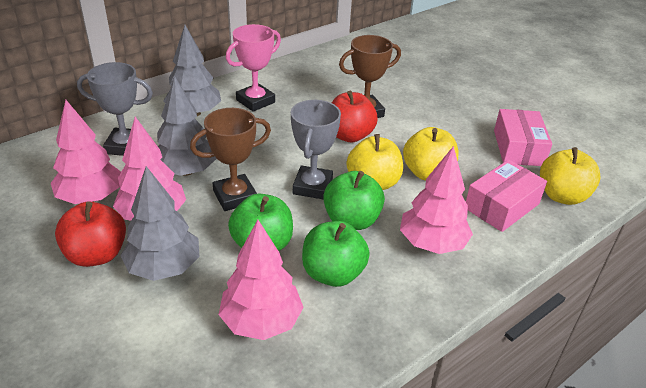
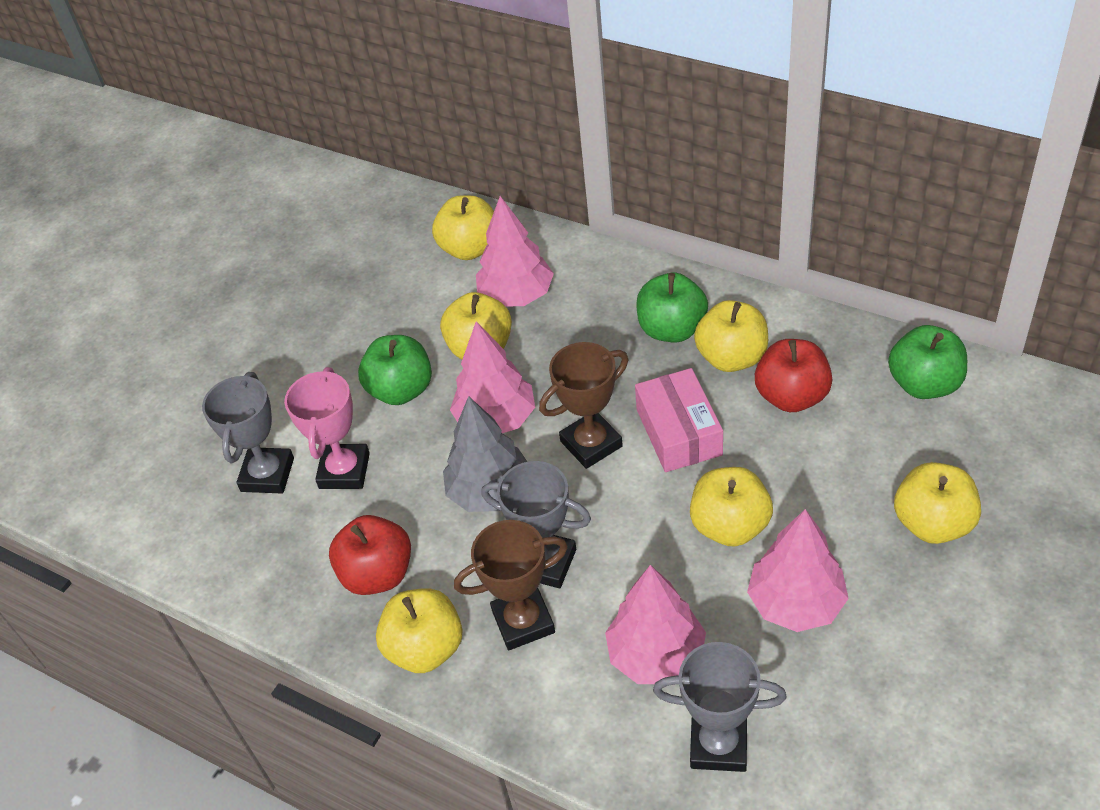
grey tree: 3 -> 1
grey trophy: 2 -> 3
pink box: 2 -> 1
yellow apple: 3 -> 6

